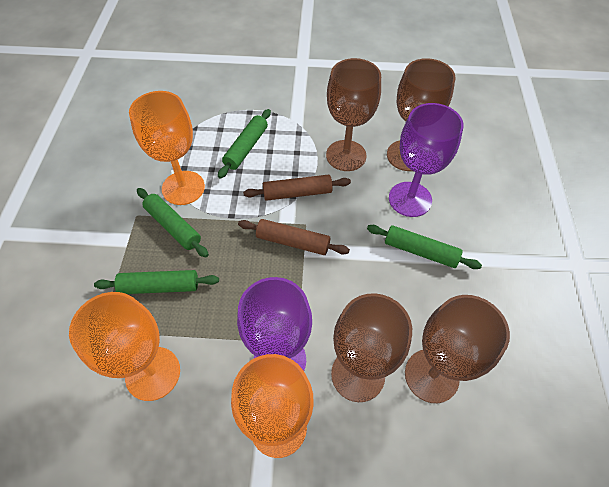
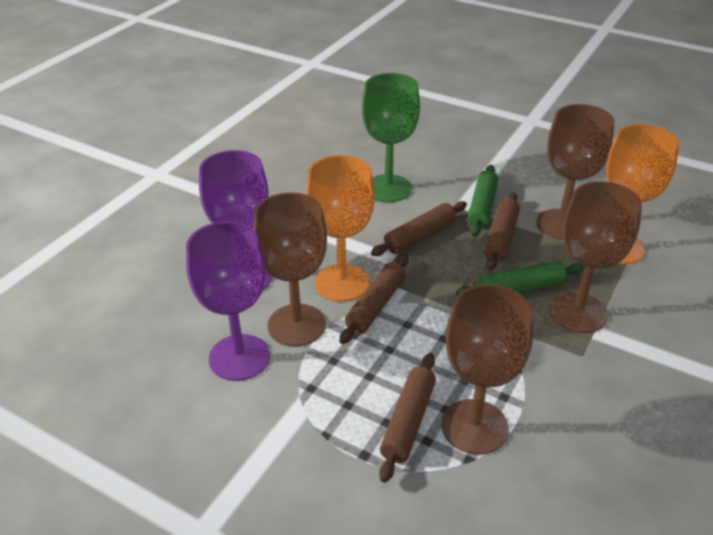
brown rolling pin: 2 -> 4
green goblet: 0 -> 1
green rolling pin: 4 -> 2
orange goblet: 3 -> 2

